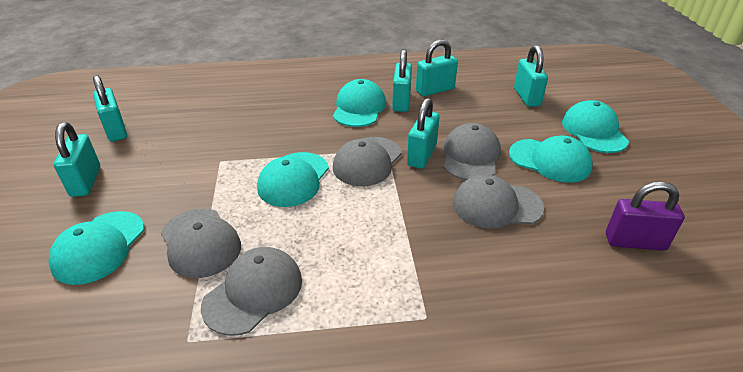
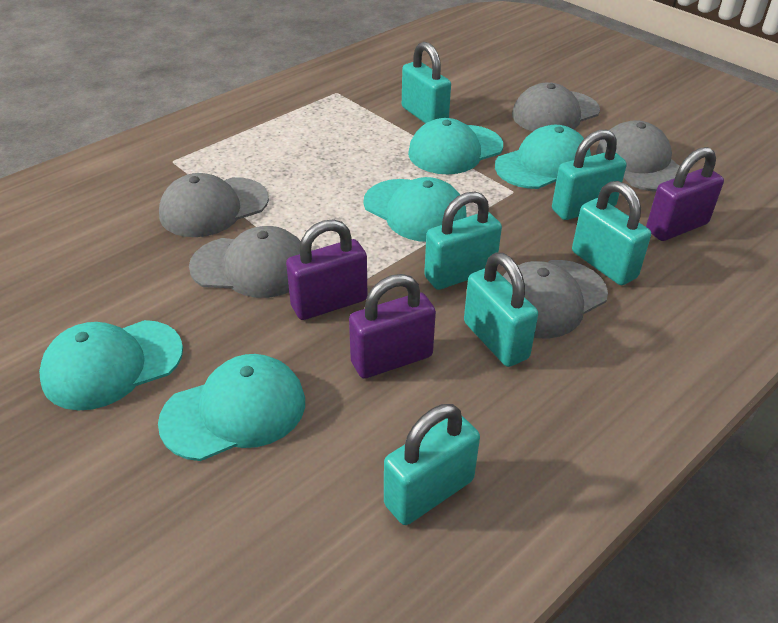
purple padlock: 1 -> 3

